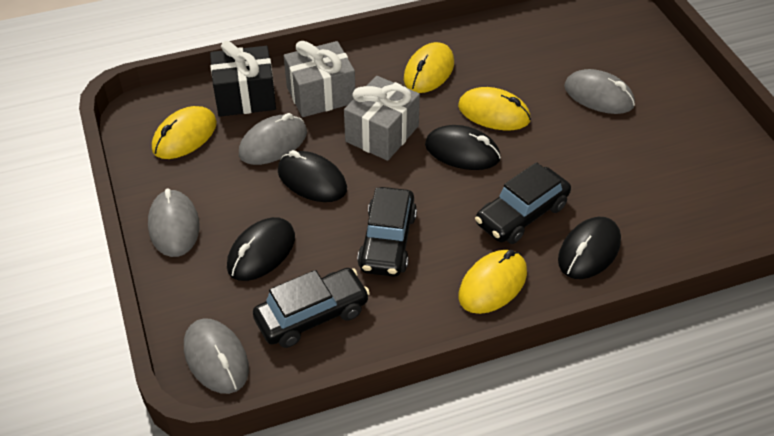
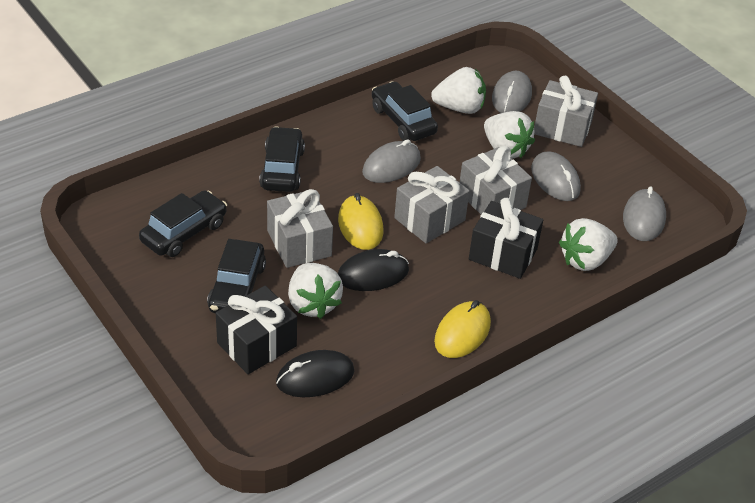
black car: 3 -> 4
black gift: 1 -> 2
black mouse: 4 -> 2
grey gift: 2 -> 4
white strawberry: 0 -> 4
yellow mouse: 4 -> 2

